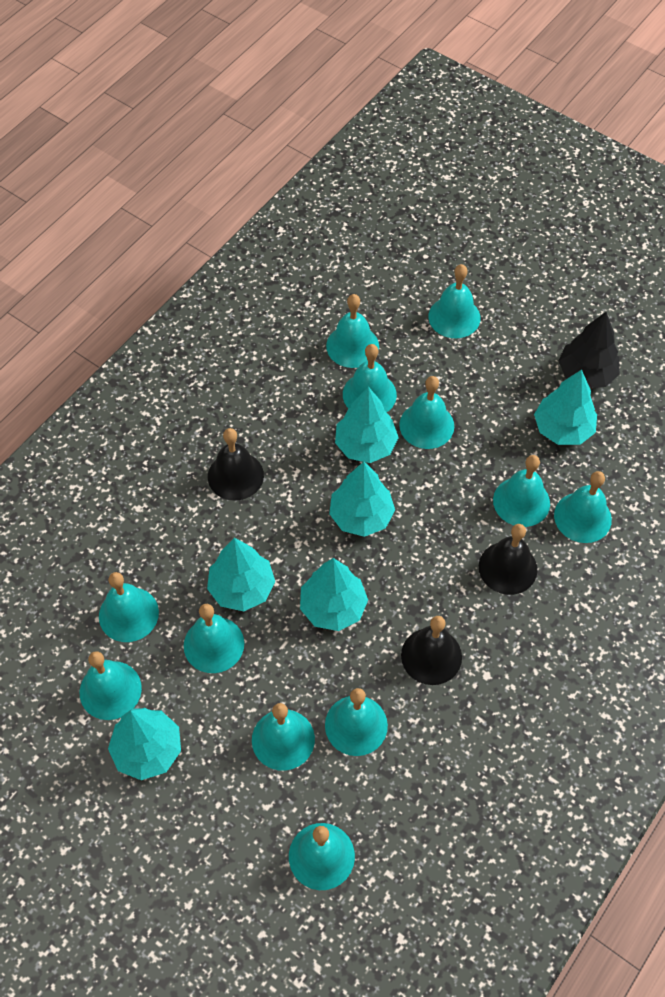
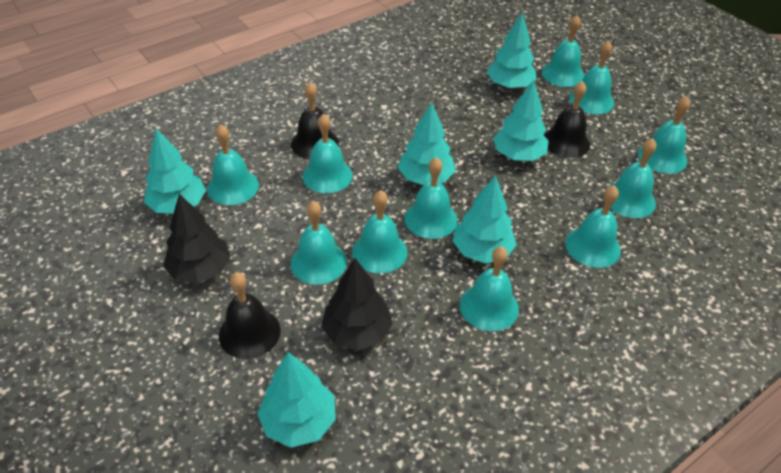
black tree: 1 -> 2
turquoise bell: 12 -> 11

